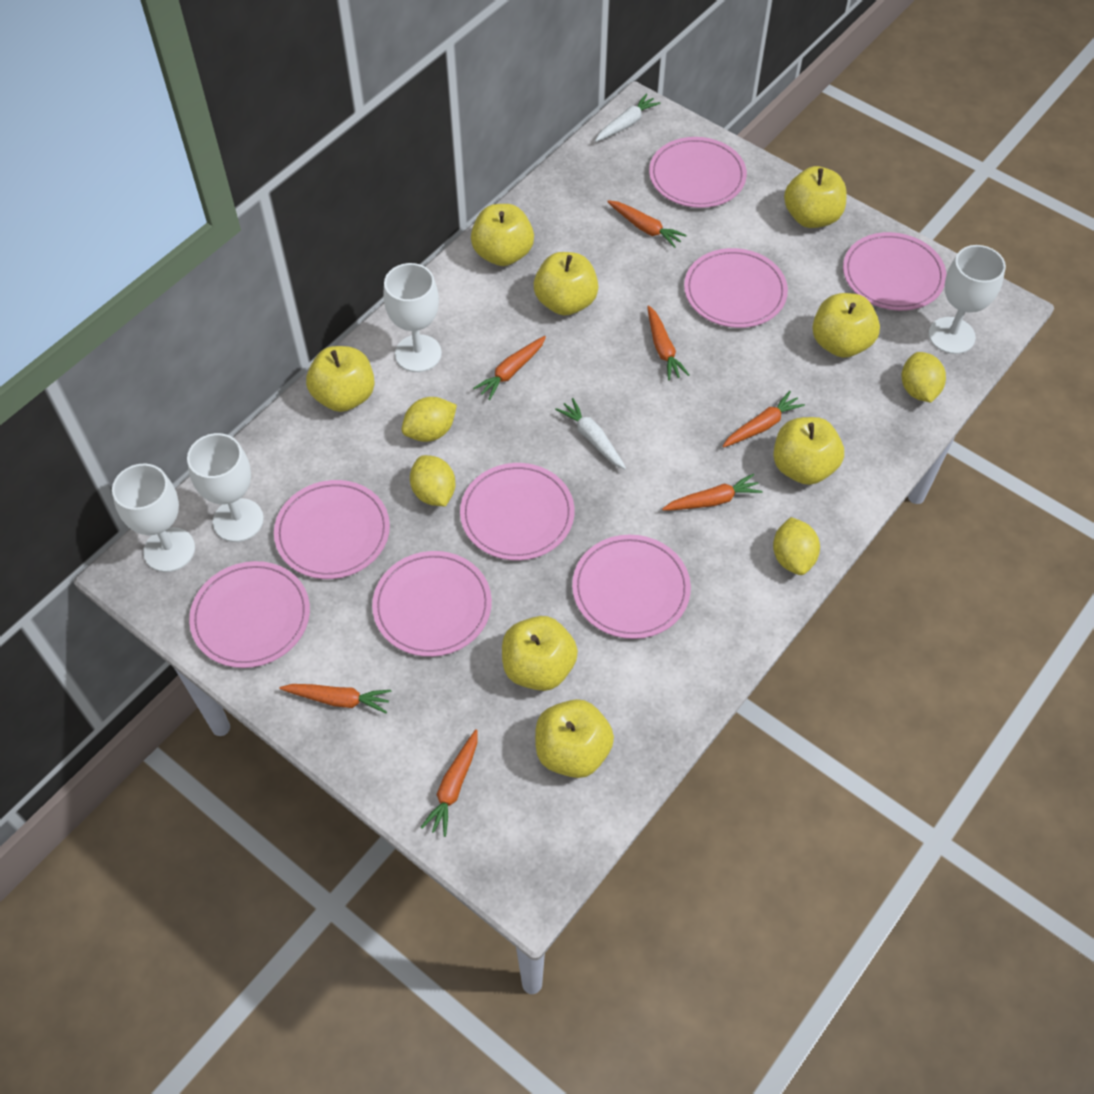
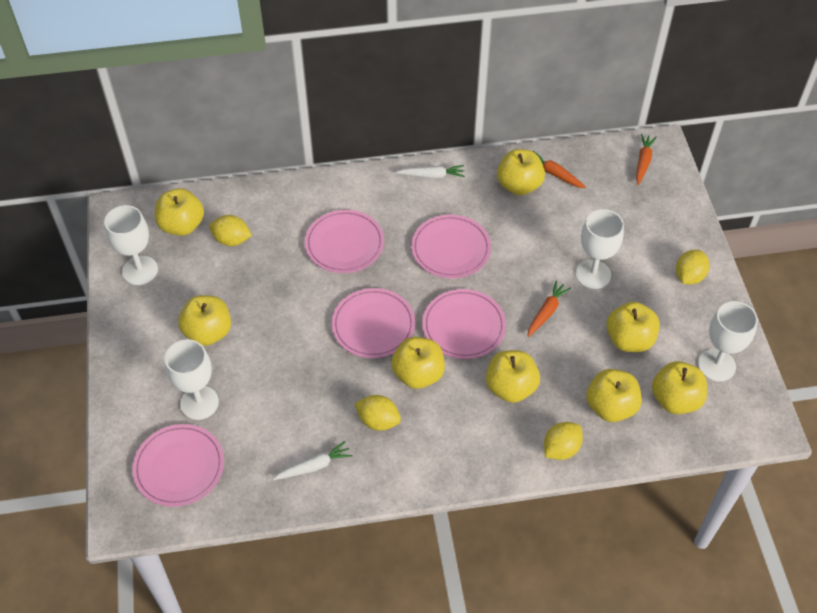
orange carrot: 7 -> 3
pink plate: 8 -> 5

